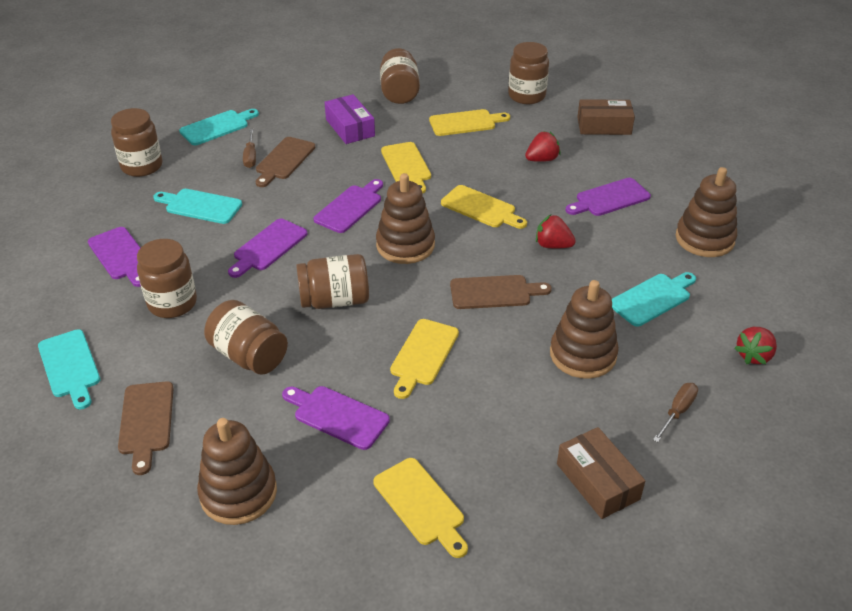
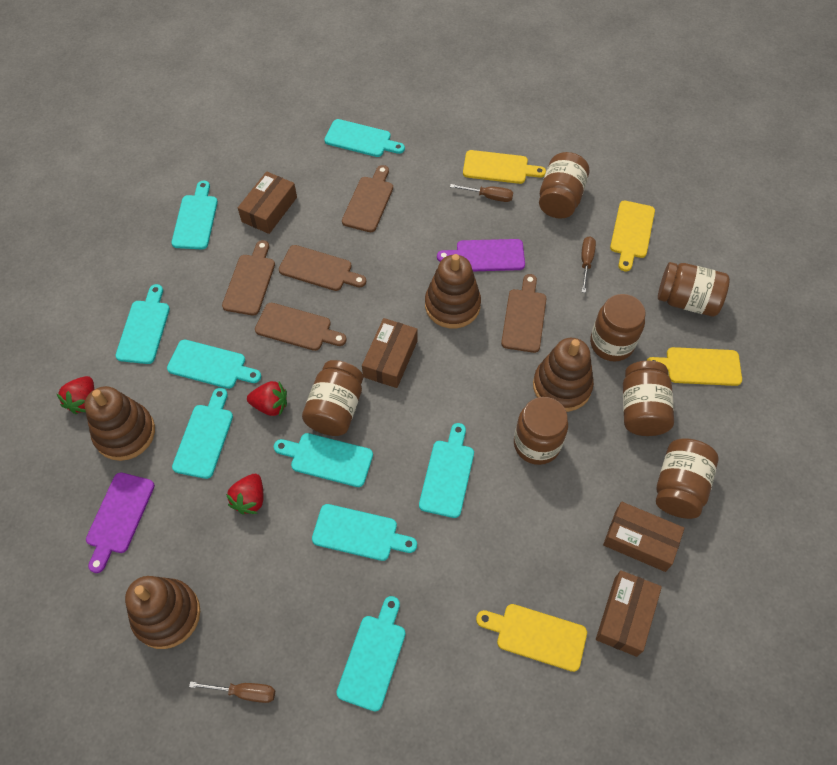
brown box: 2 -> 4
brown cutting board: 3 -> 5
brown jar: 6 -> 7
brown screwdriver: 2 -> 3
purple box: 1 -> 0
purple cutting board: 5 -> 2
turquoise cutting board: 4 -> 9
yellow cutting board: 5 -> 4

